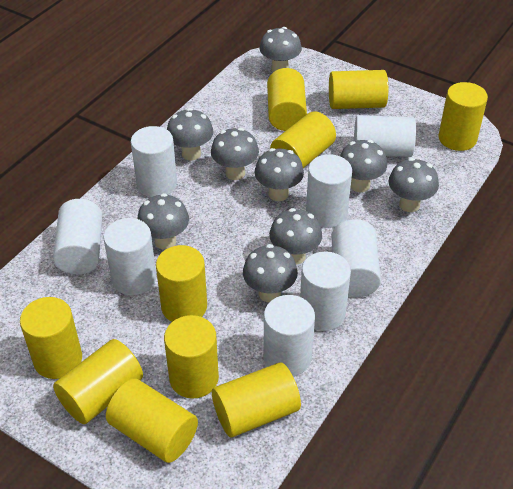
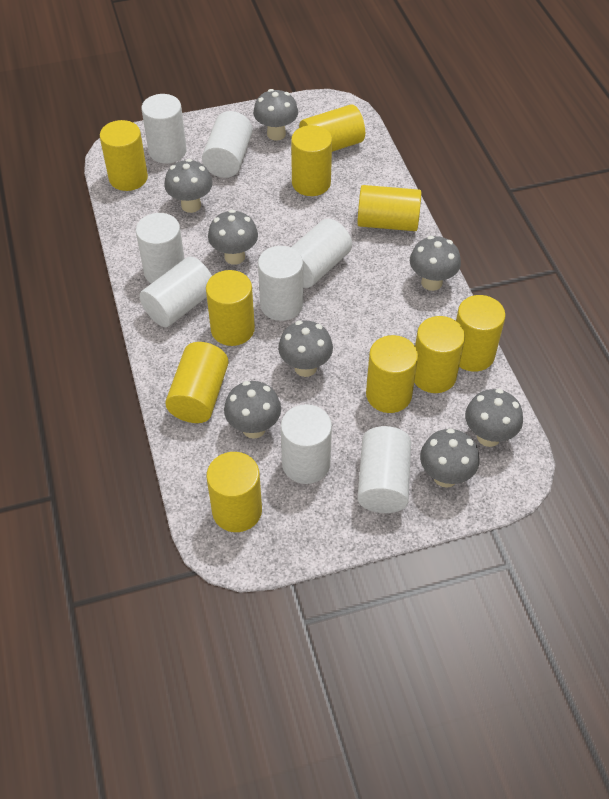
grey mushroom: 9 -> 8

